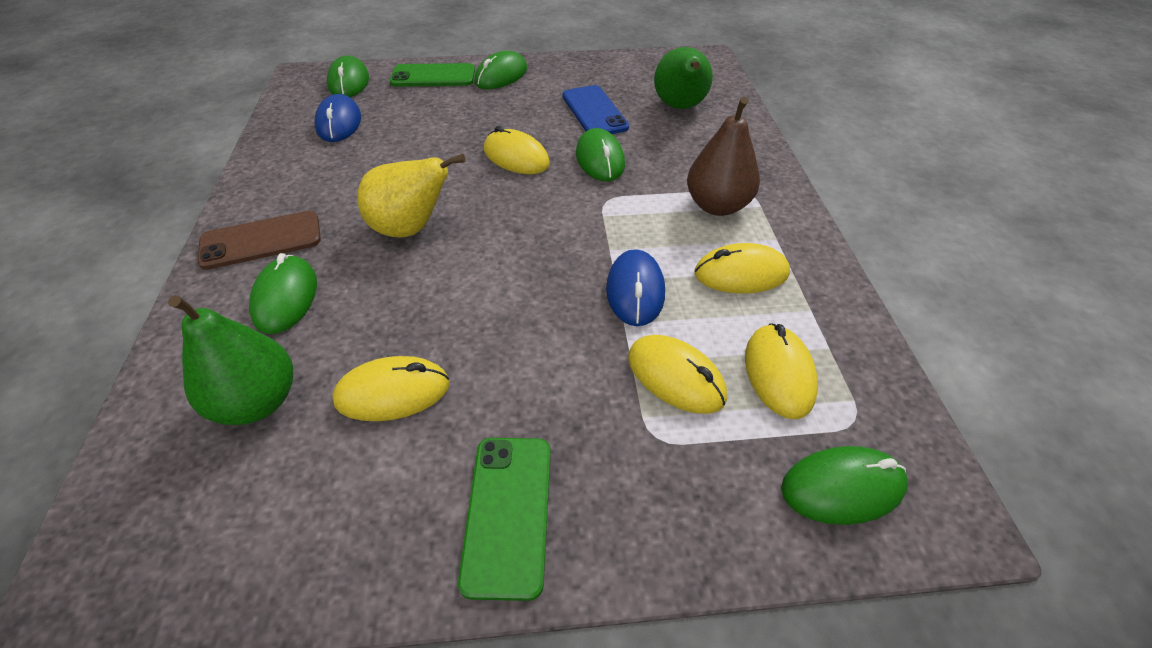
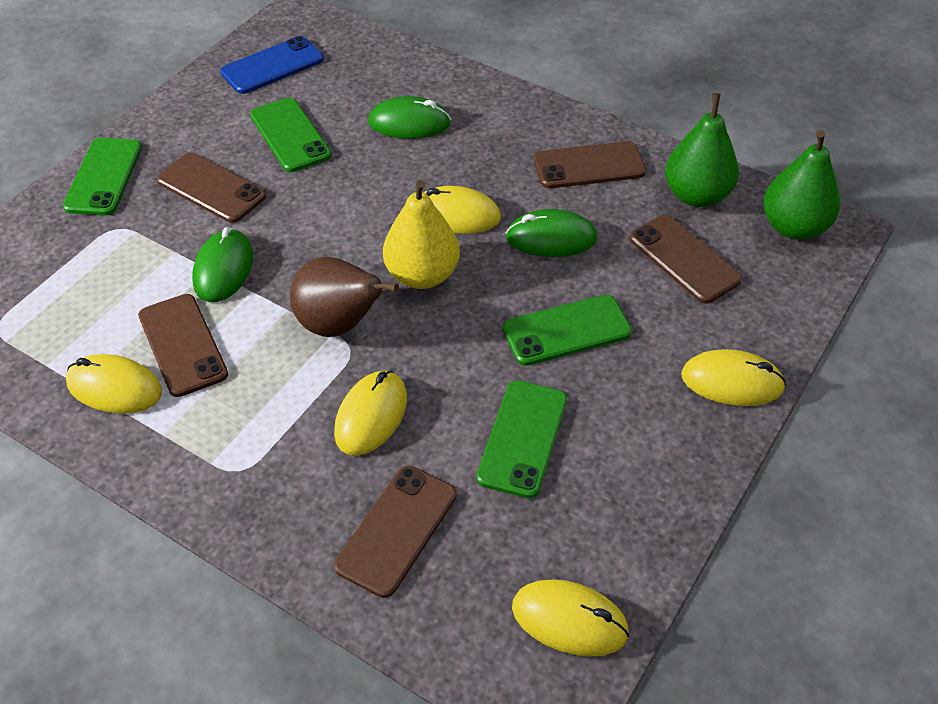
blue mouse: 2 -> 0
brown phone: 1 -> 5
green mouse: 5 -> 3
green phone: 2 -> 4

